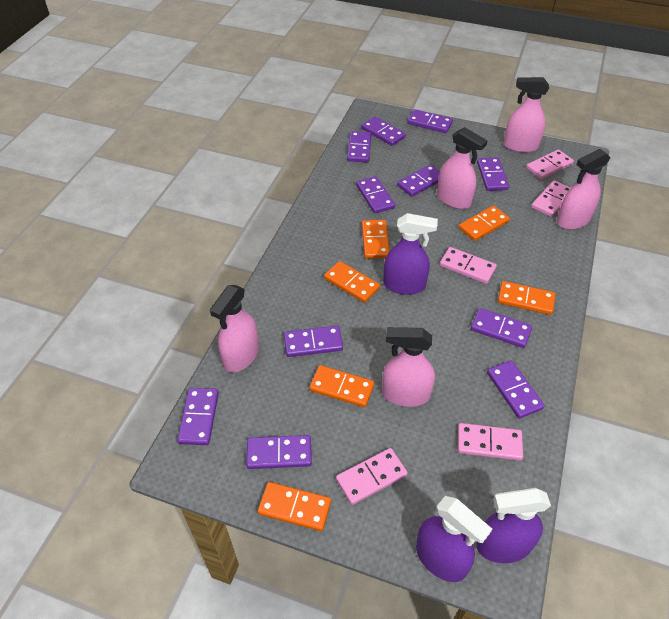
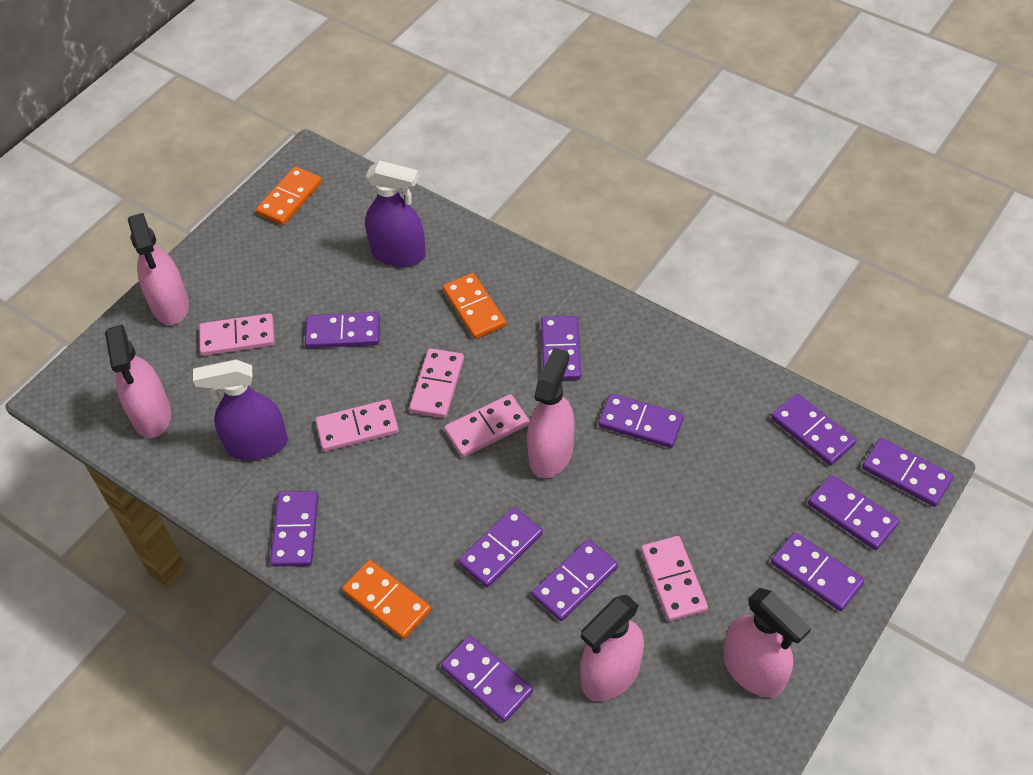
orange domino: 6 -> 3
purple spray bottle: 3 -> 2

